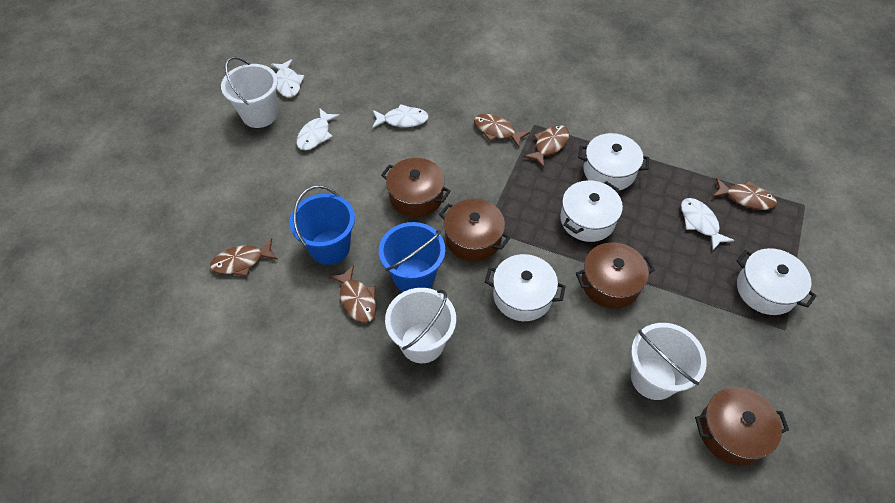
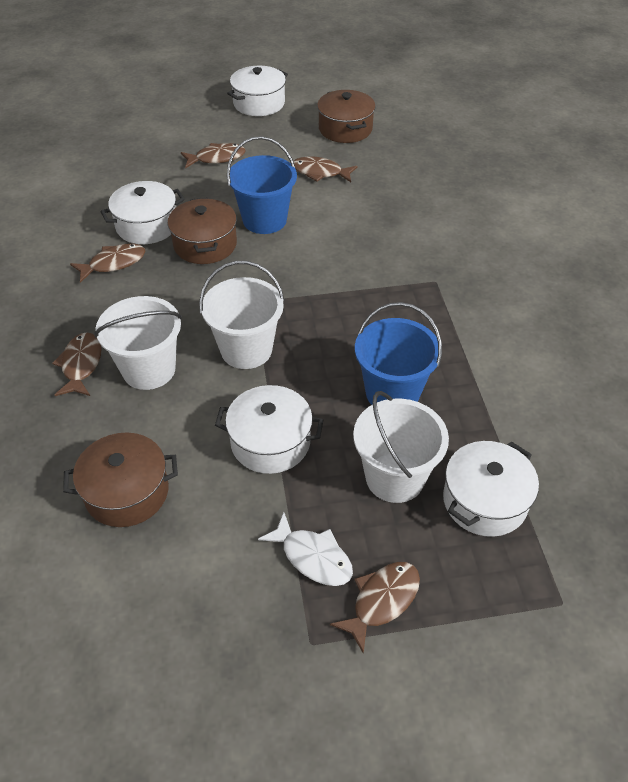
brown pot: 4 -> 3
white fish: 4 -> 1

